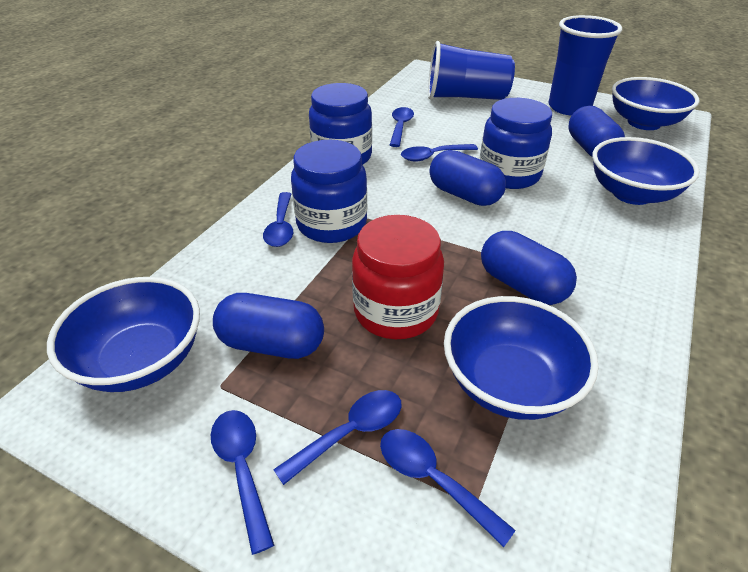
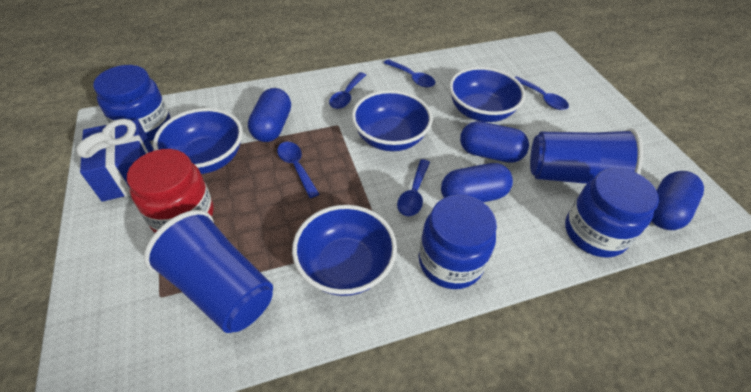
blue gift: 0 -> 1
blue spoon: 6 -> 5

